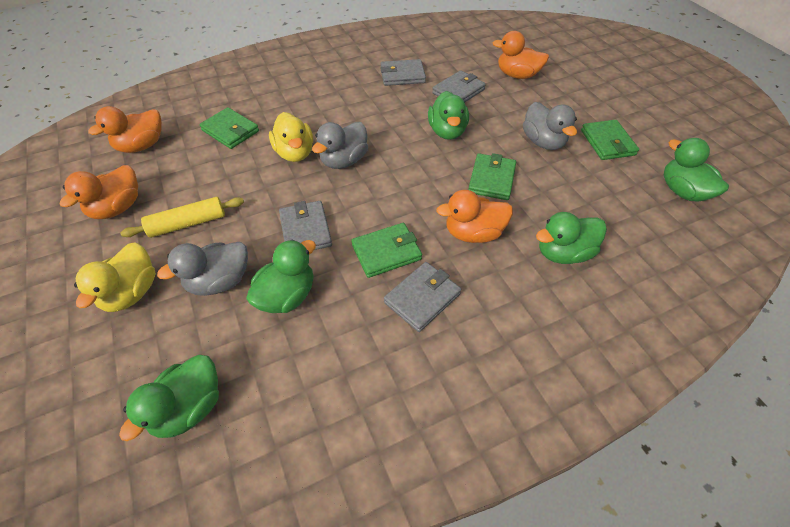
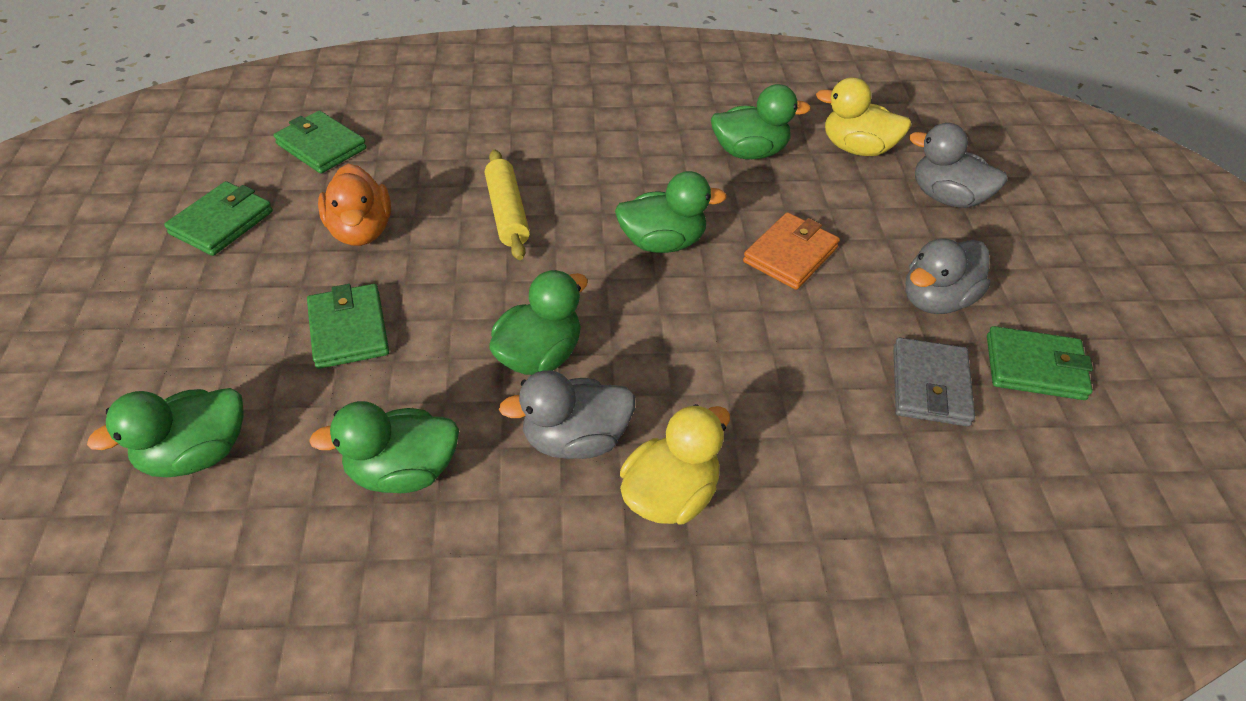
grey wallet: 4 -> 1
orange duck: 4 -> 1
orange wallet: 0 -> 1

